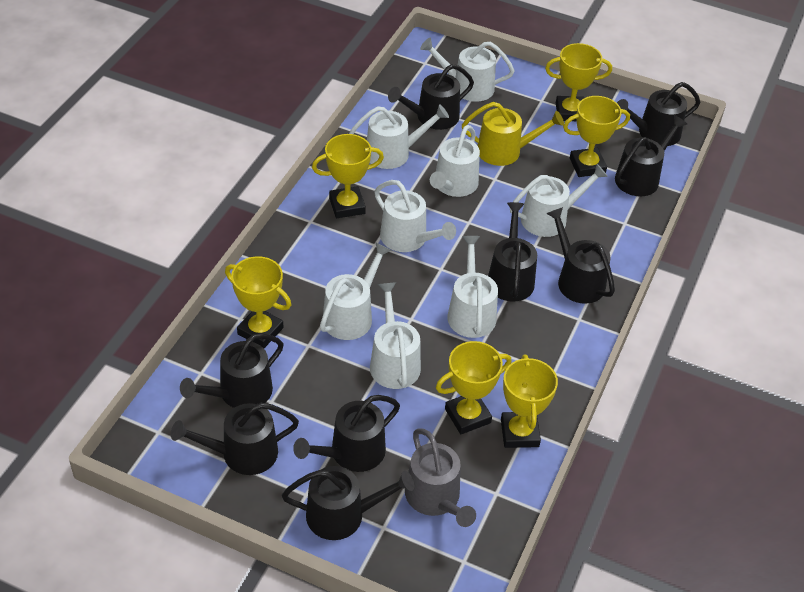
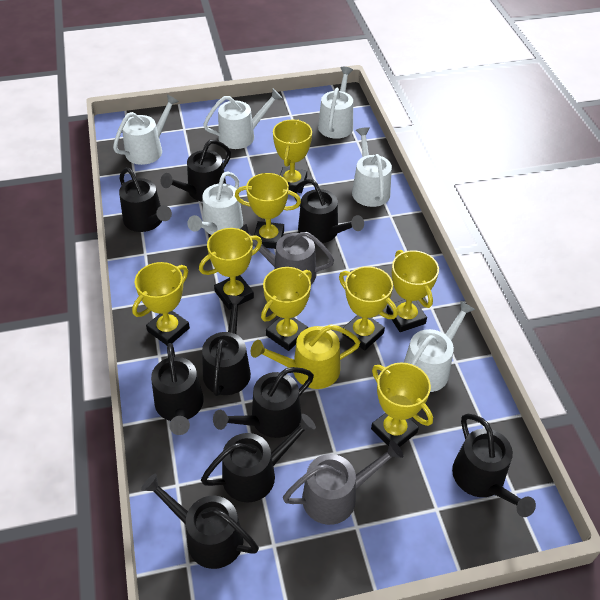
grey watering can: 1 -> 2
white watering can: 8 -> 6
yellow trophy: 6 -> 8

